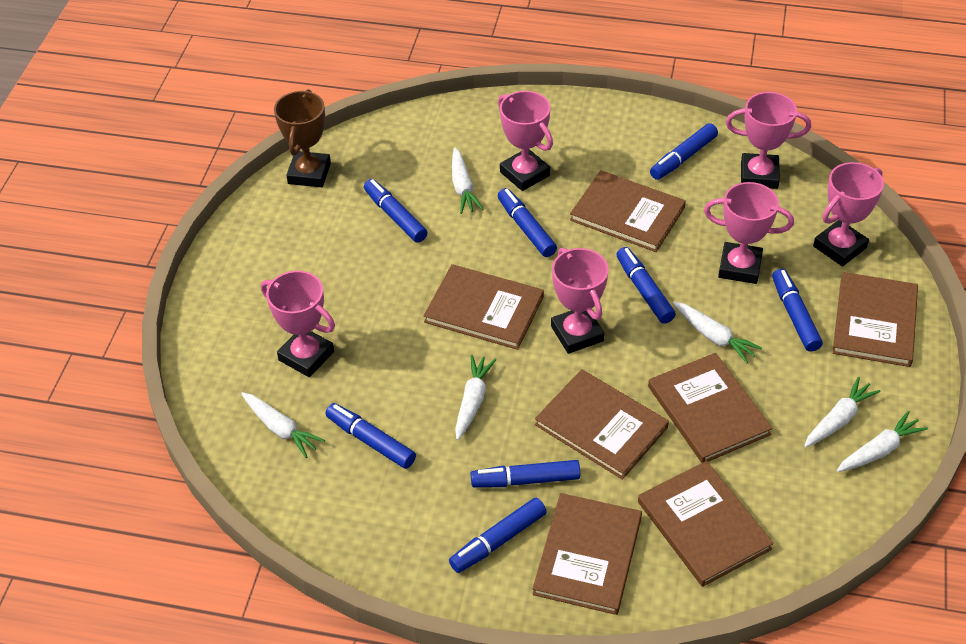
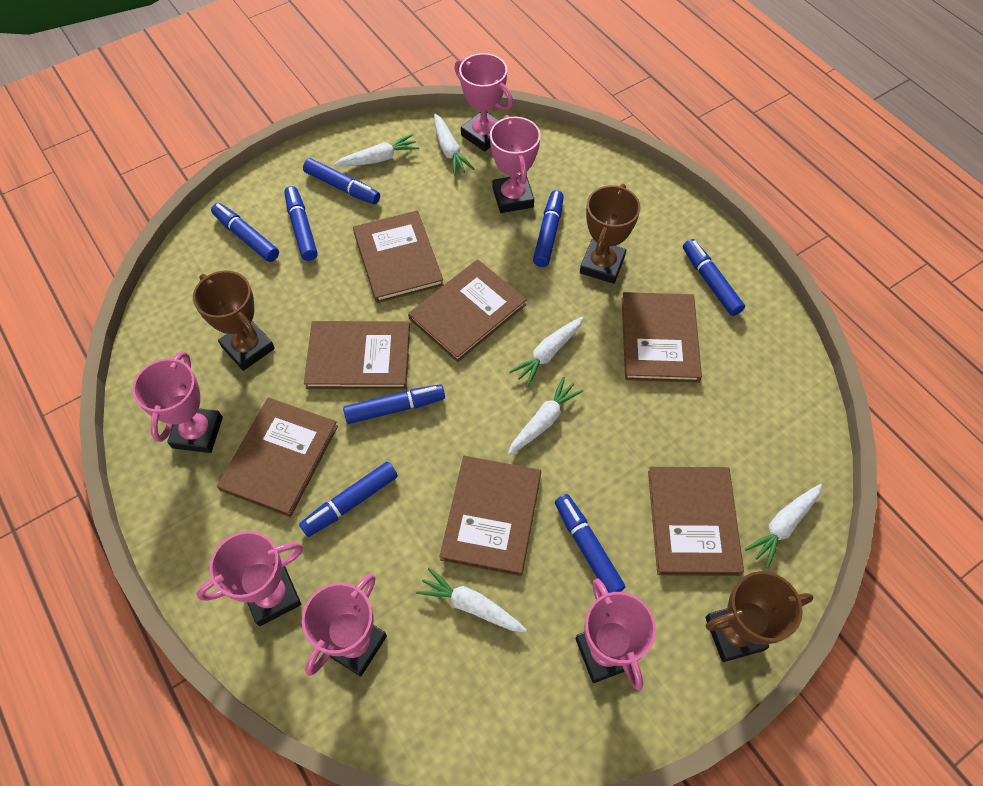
brown trophy: 1 -> 3

